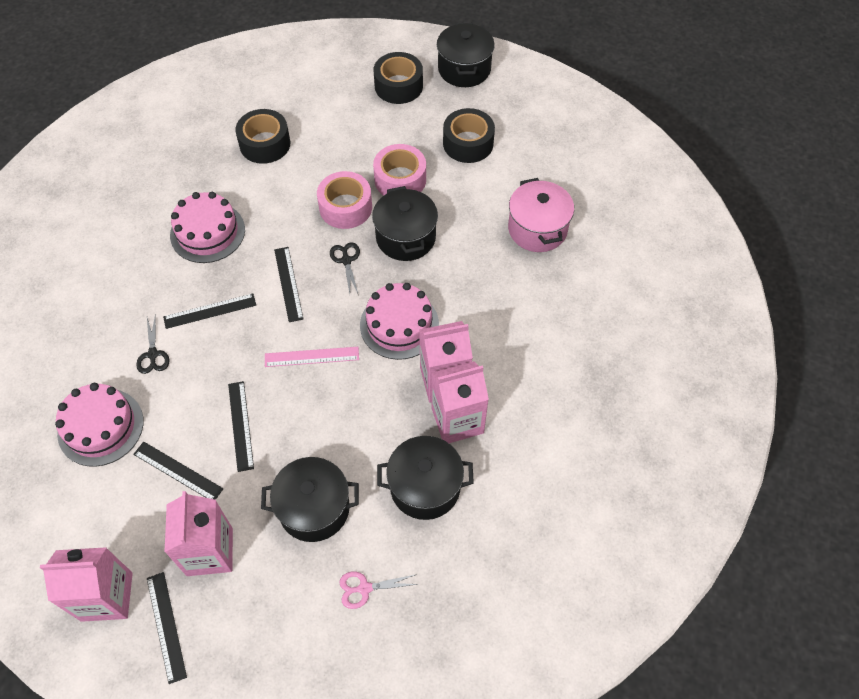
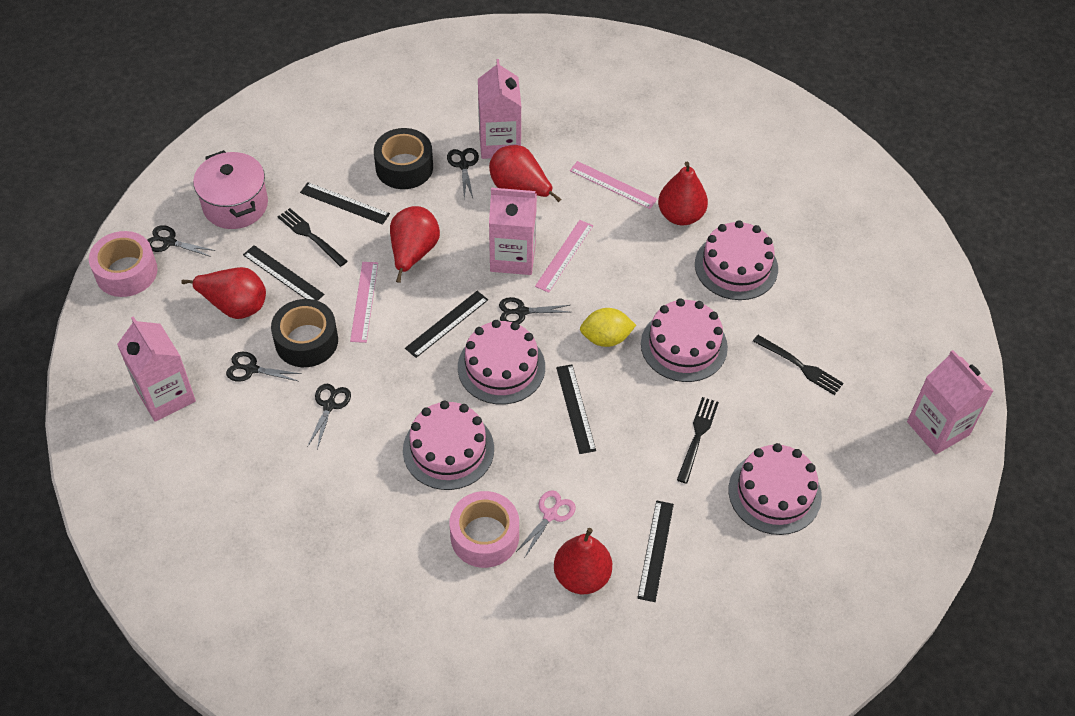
black fork: 0 -> 3
black pot: 4 -> 0
black scissors: 2 -> 5
black tape: 3 -> 2
pink cake: 3 -> 5
pink ruler: 1 -> 3
red pear: 0 -> 5
yellow lemon: 0 -> 1

